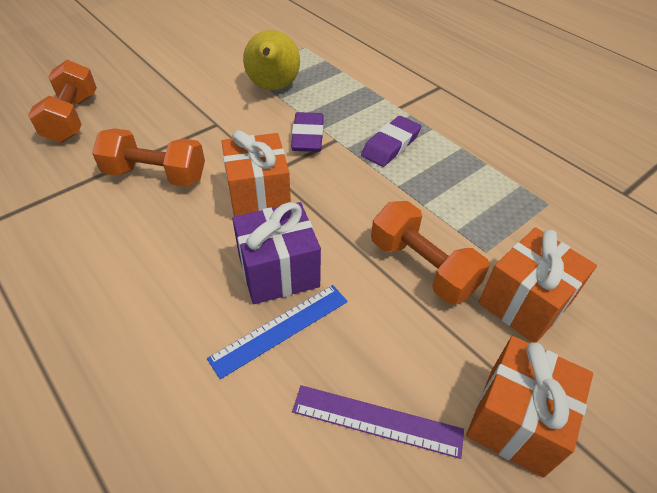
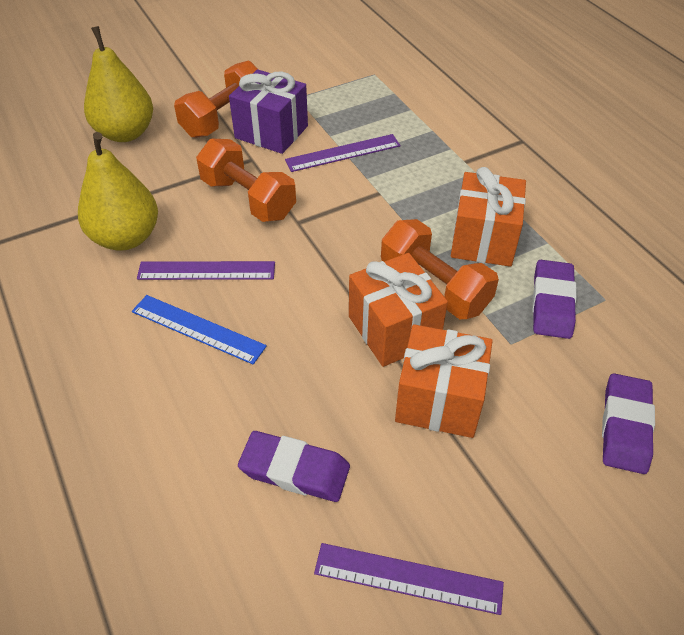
purple eraser: 2 -> 3
purple ruler: 1 -> 3
yellow pear: 1 -> 2

